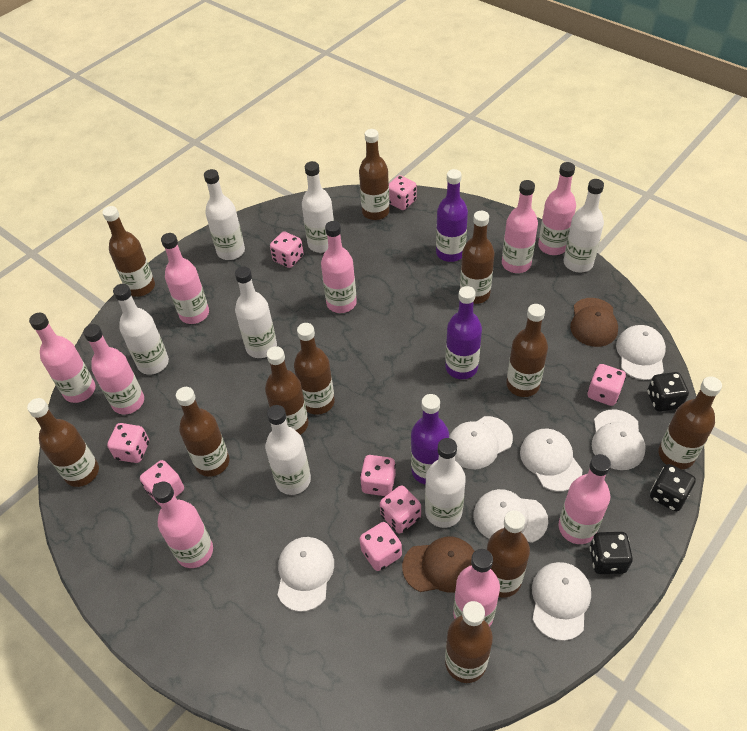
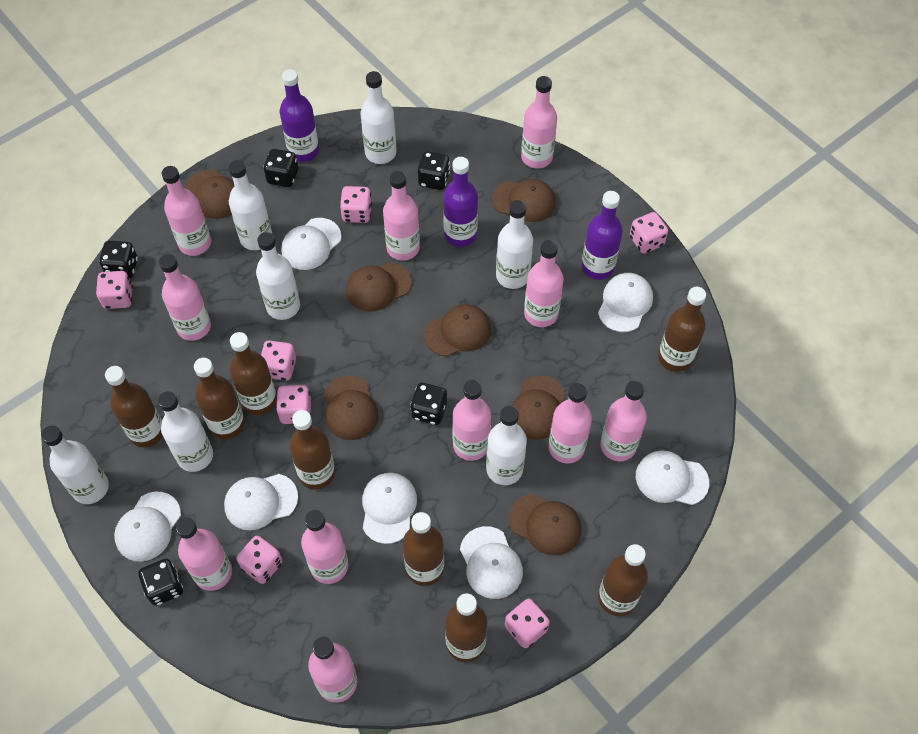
black dice: 3 -> 5
brown bottle: 11 -> 8
brown cap: 2 -> 7
pink bottle: 9 -> 11
pink dice: 8 -> 7

